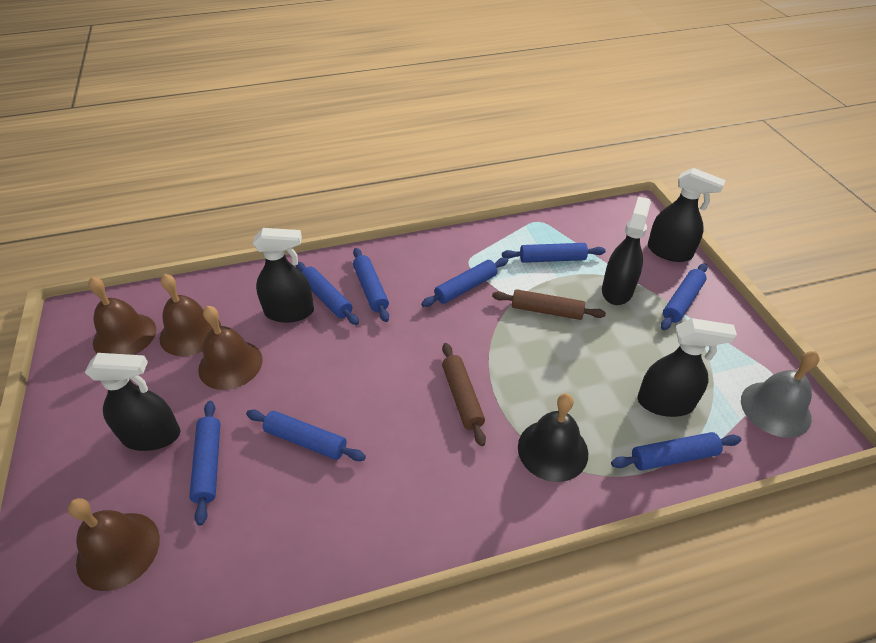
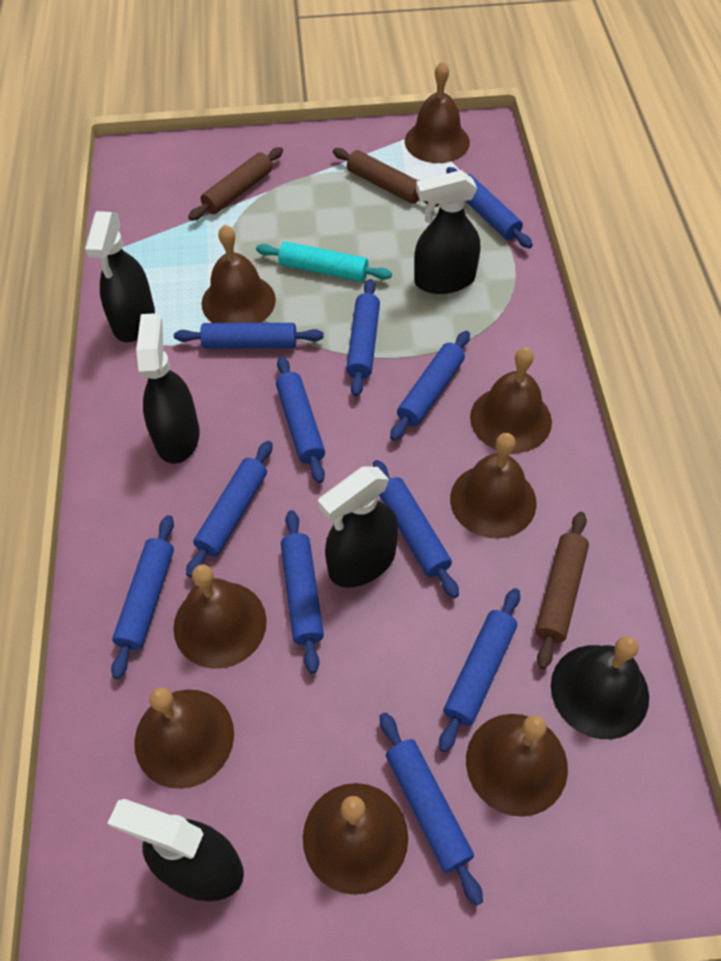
blue rolling pin: 8 -> 11
brown bell: 4 -> 8
brown rolling pin: 2 -> 3
grey bell: 1 -> 0
turquoise rolling pin: 0 -> 1

